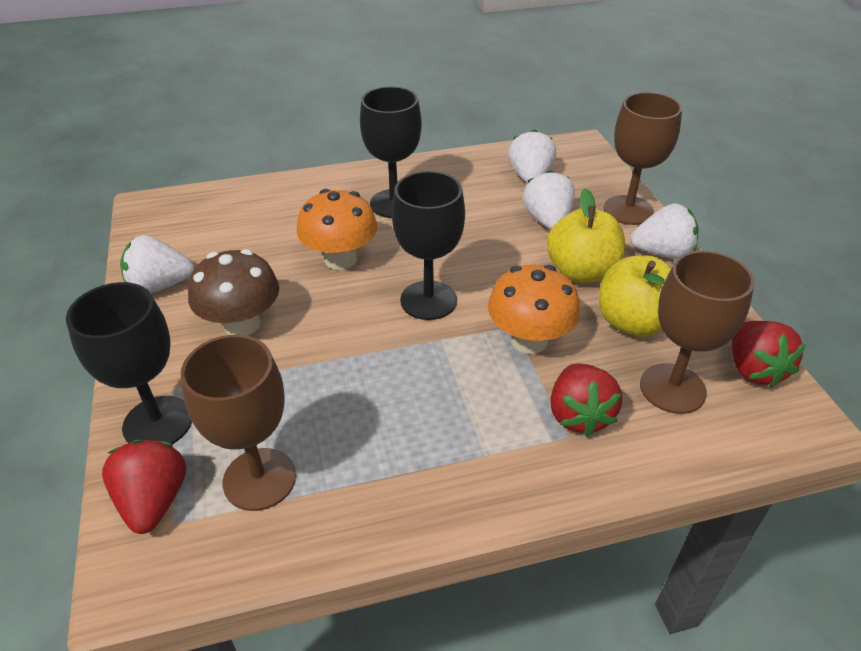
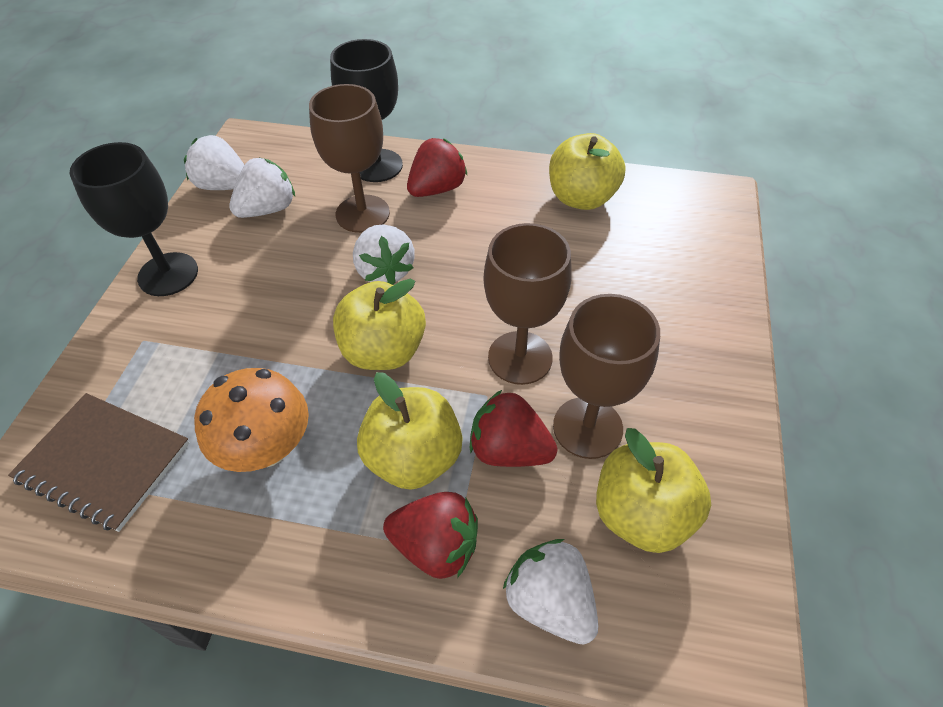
black goblet: 3 -> 2
brown mushroom: 1 -> 0
brown notebook: 0 -> 1
orange mushroom: 2 -> 1
yellow apple: 2 -> 4

